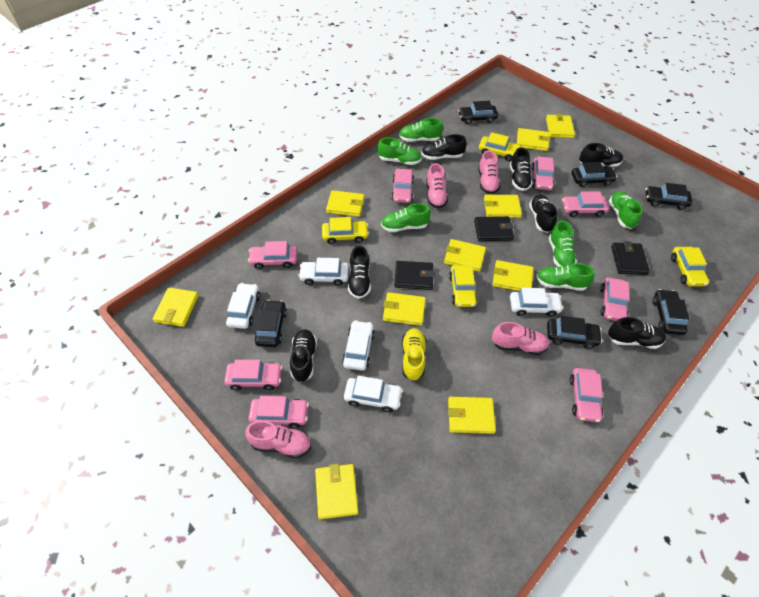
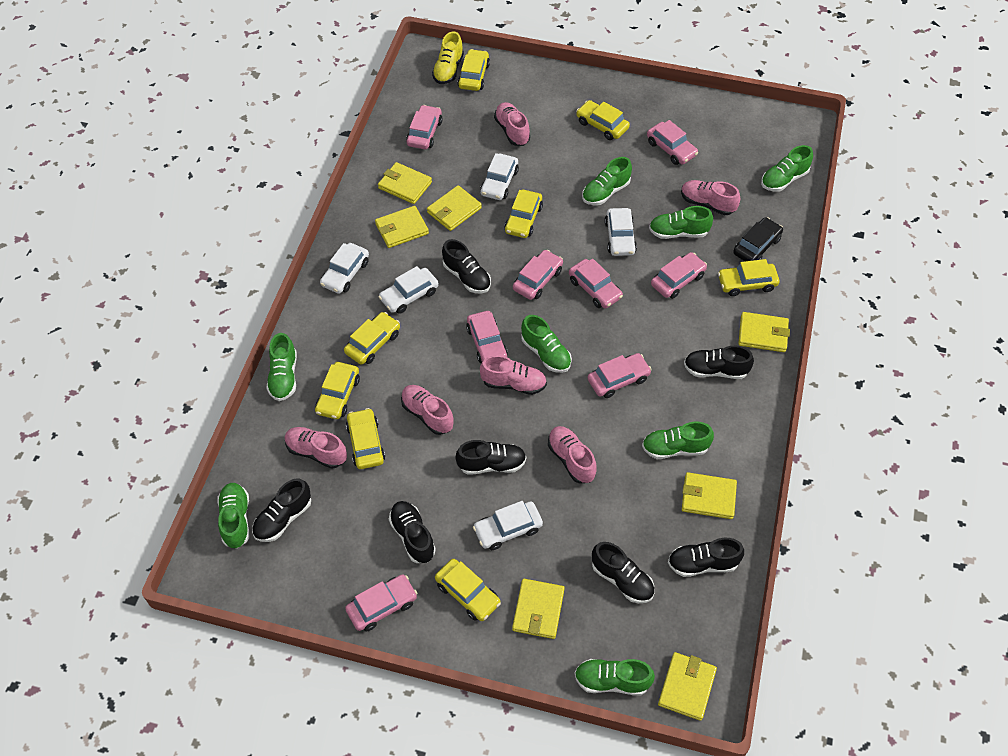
black car: 6 -> 1
black wallet: 3 -> 0
green shoe: 6 -> 8
pink shoe: 4 -> 6
yellow car: 4 -> 8
yellow wallet: 10 -> 7

